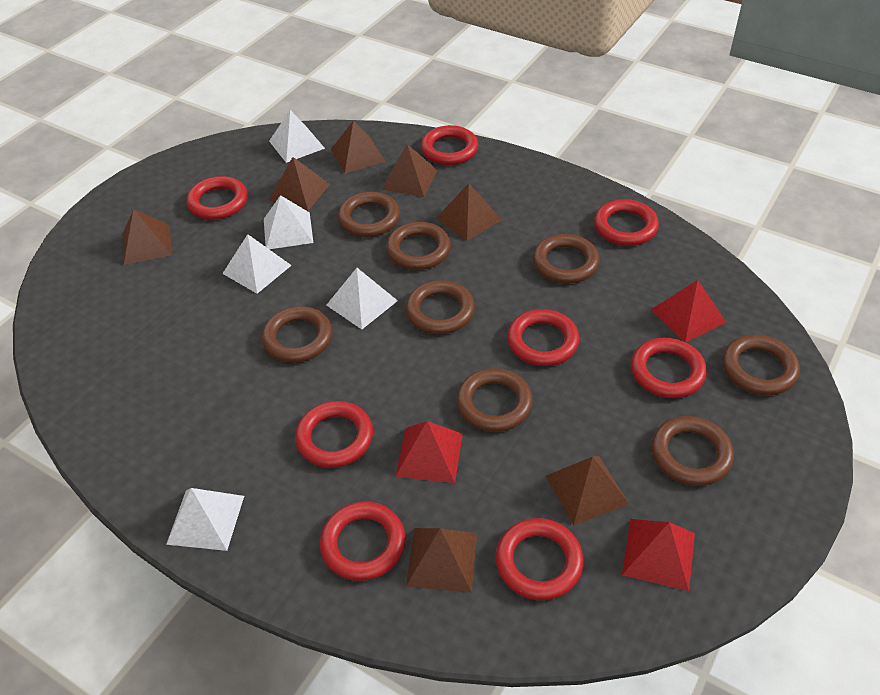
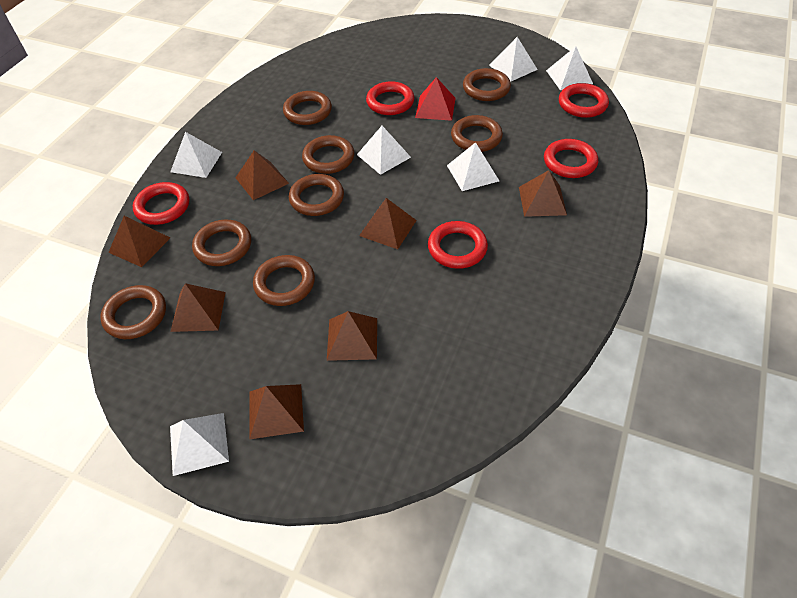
red pyramid: 3 -> 1
red ring: 8 -> 5
white pyramid: 5 -> 6

